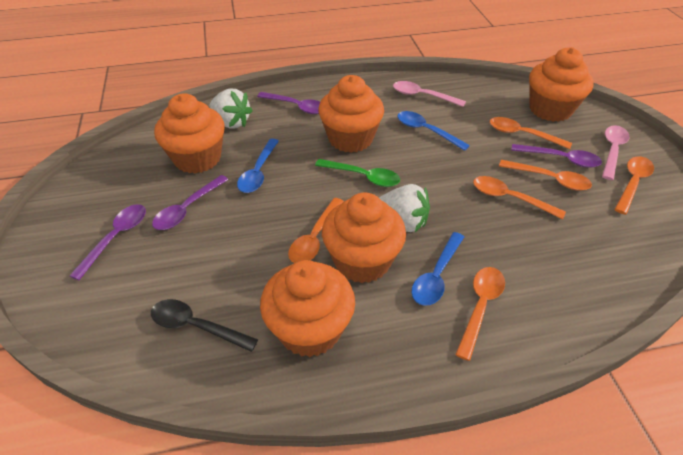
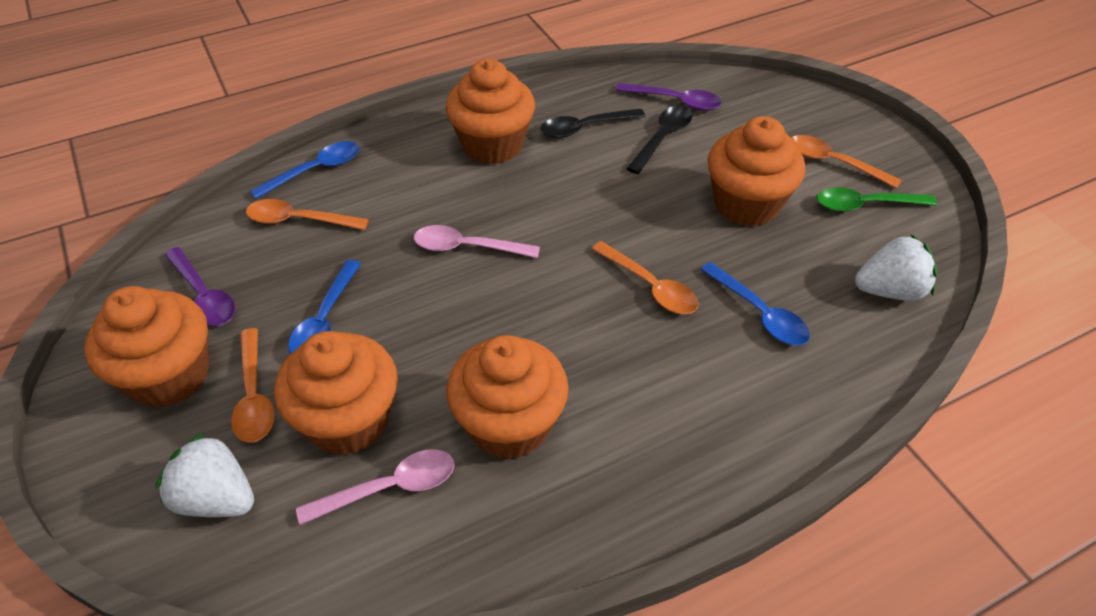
black spoon: 1 -> 2
orange spoon: 6 -> 4
purple spoon: 4 -> 2

